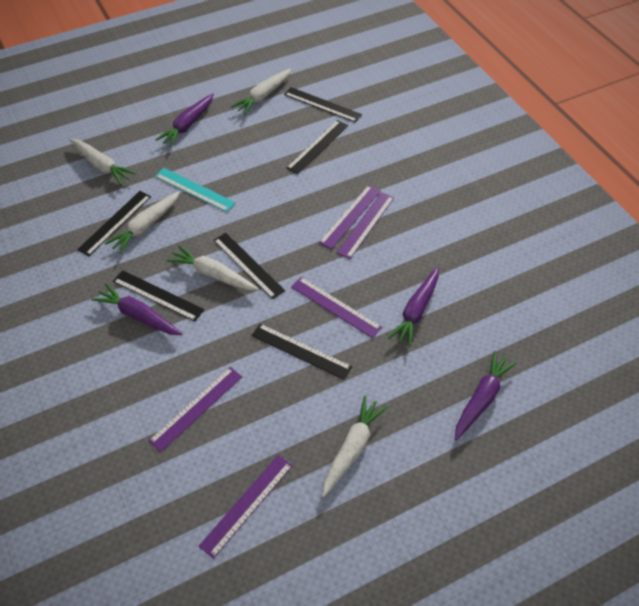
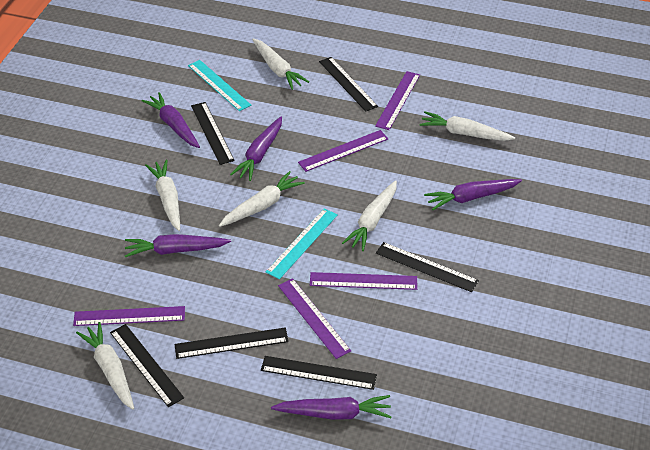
purple carrot: 4 -> 5
turquoise ruler: 1 -> 2
white carrot: 5 -> 6

